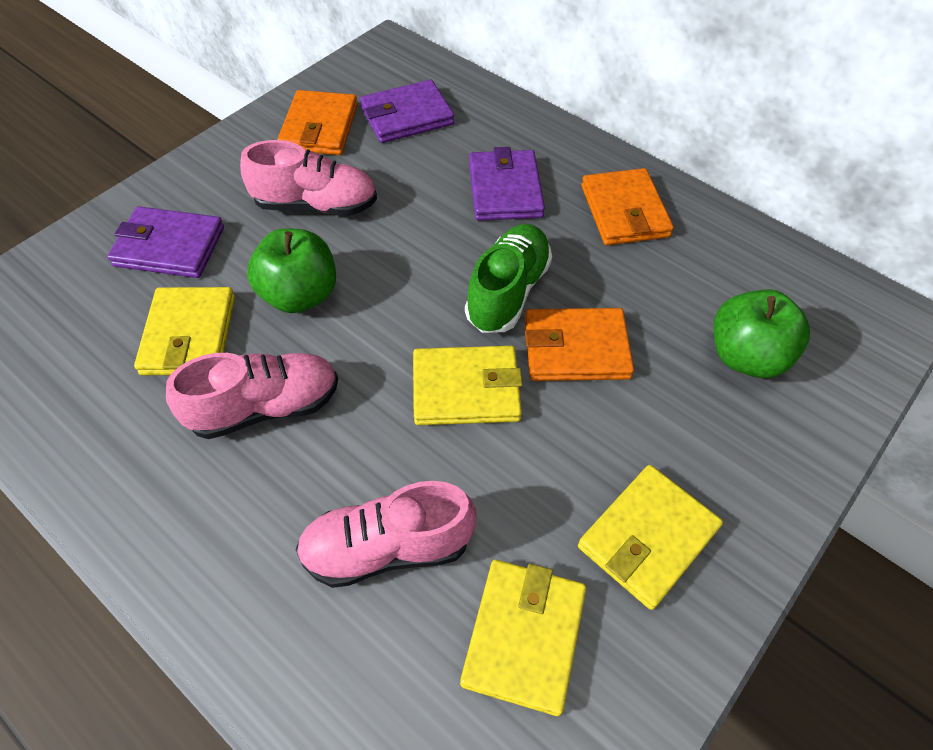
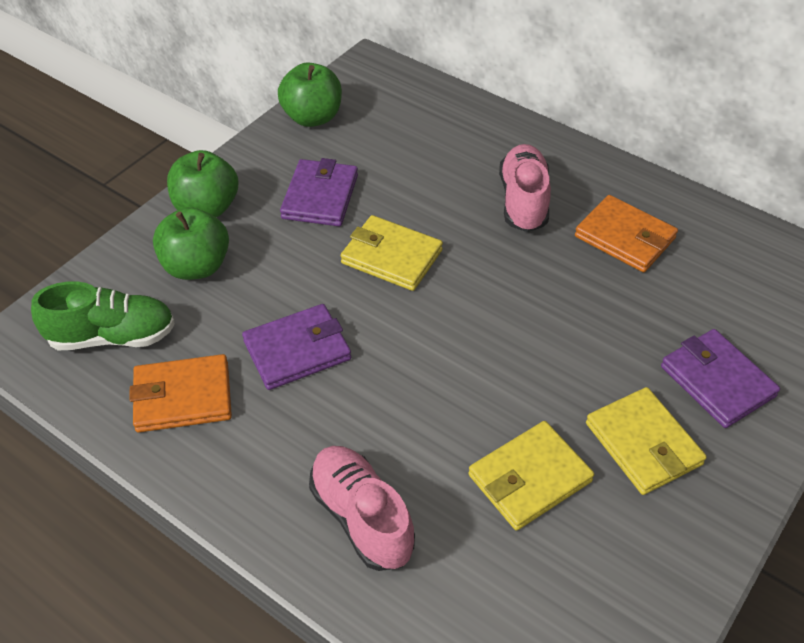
green apple: 2 -> 3
orange wallet: 3 -> 2
pink shoe: 3 -> 2
yellow wallet: 4 -> 3

